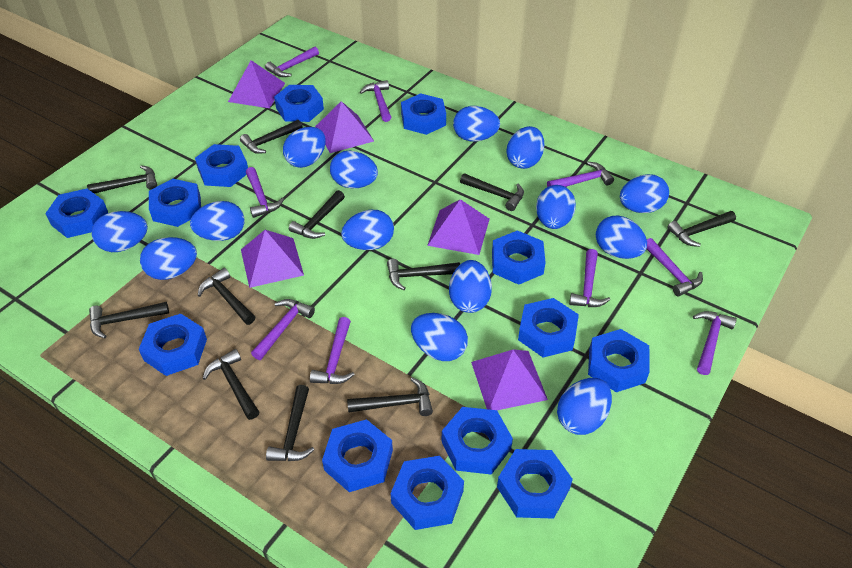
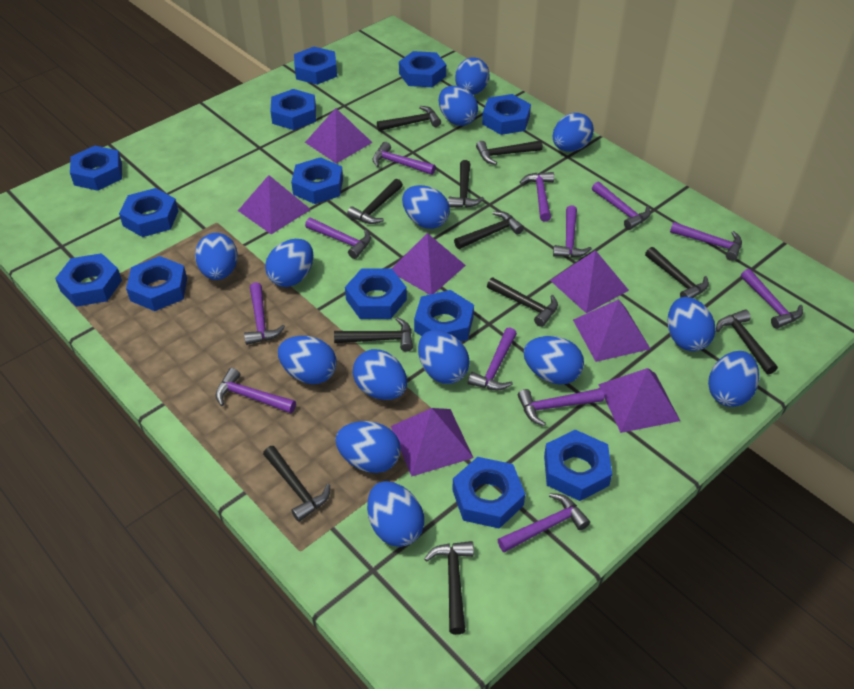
purple hammer: 9 -> 12
purple pyramid: 5 -> 7

